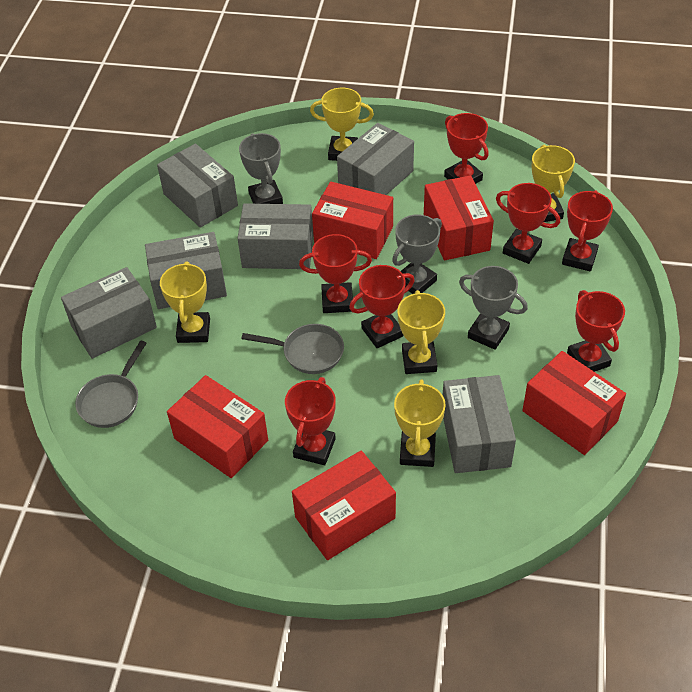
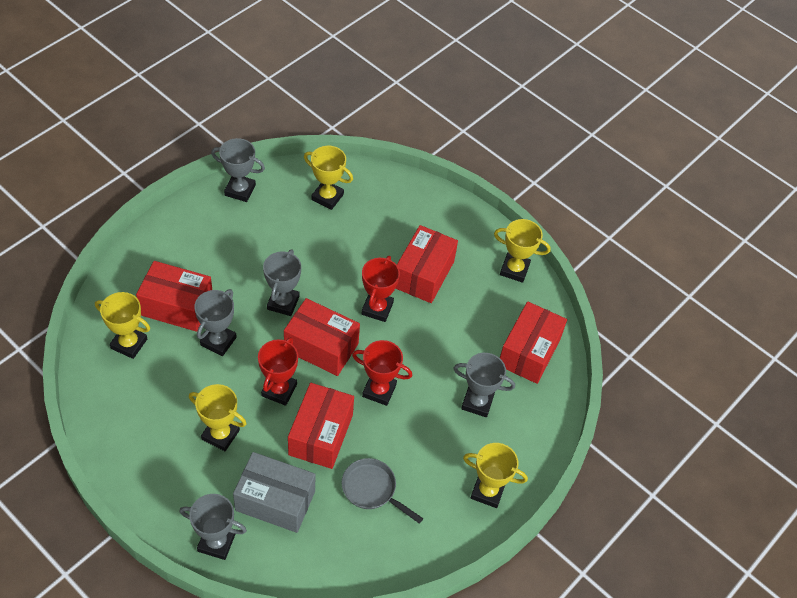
grey box: 6 -> 1
grey pan: 2 -> 1
grey trophy: 3 -> 5
red trophy: 7 -> 3

